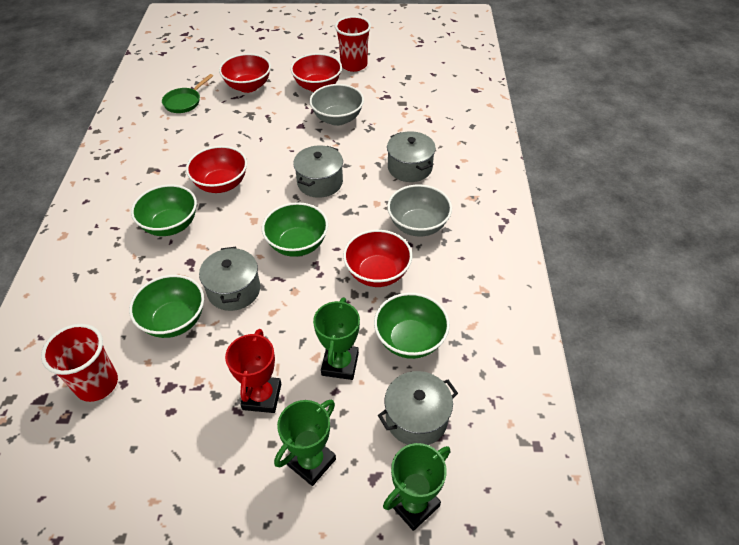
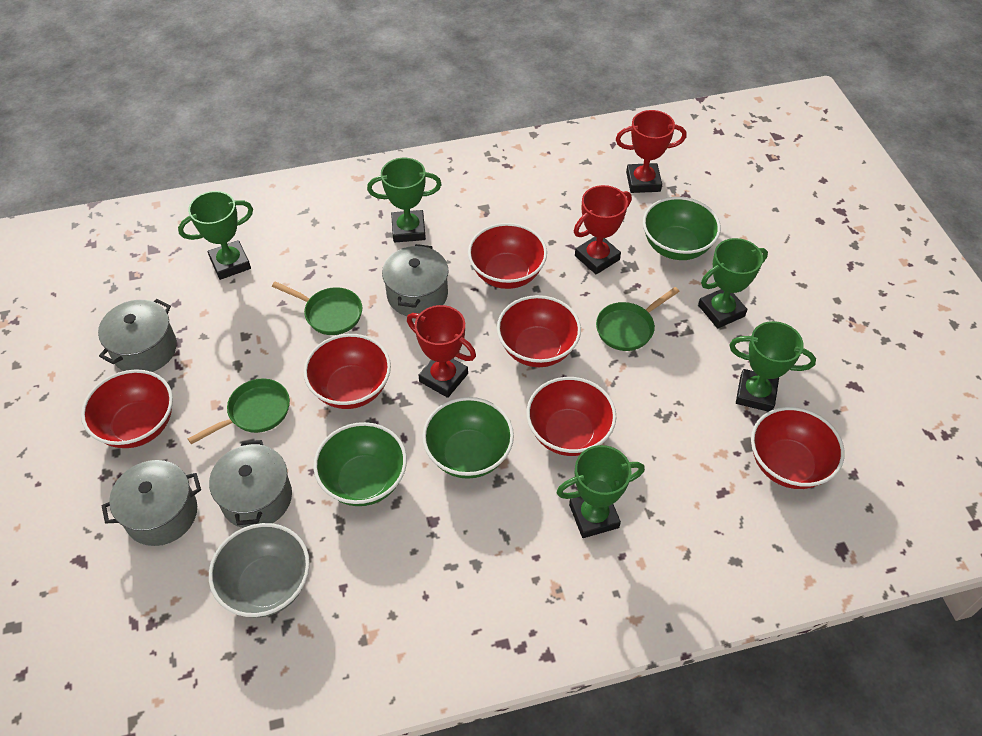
green bowl: 4 -> 3
green pan: 1 -> 3
green trophy: 3 -> 5
grey bowl: 2 -> 1
red bowl: 4 -> 6
red cup: 2 -> 0
red trophy: 1 -> 3

